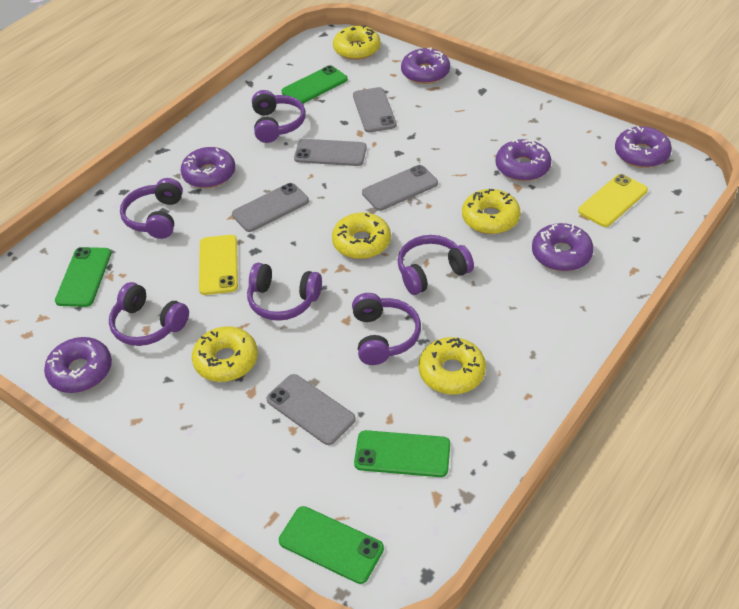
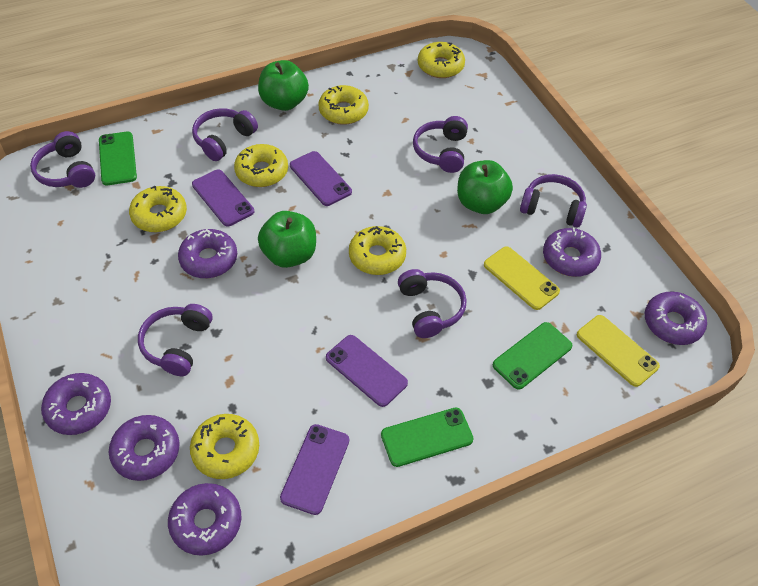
green apple: 0 -> 3
green phone: 4 -> 3
grey phone: 5 -> 0
purple phone: 0 -> 4
yellow donut: 5 -> 6

